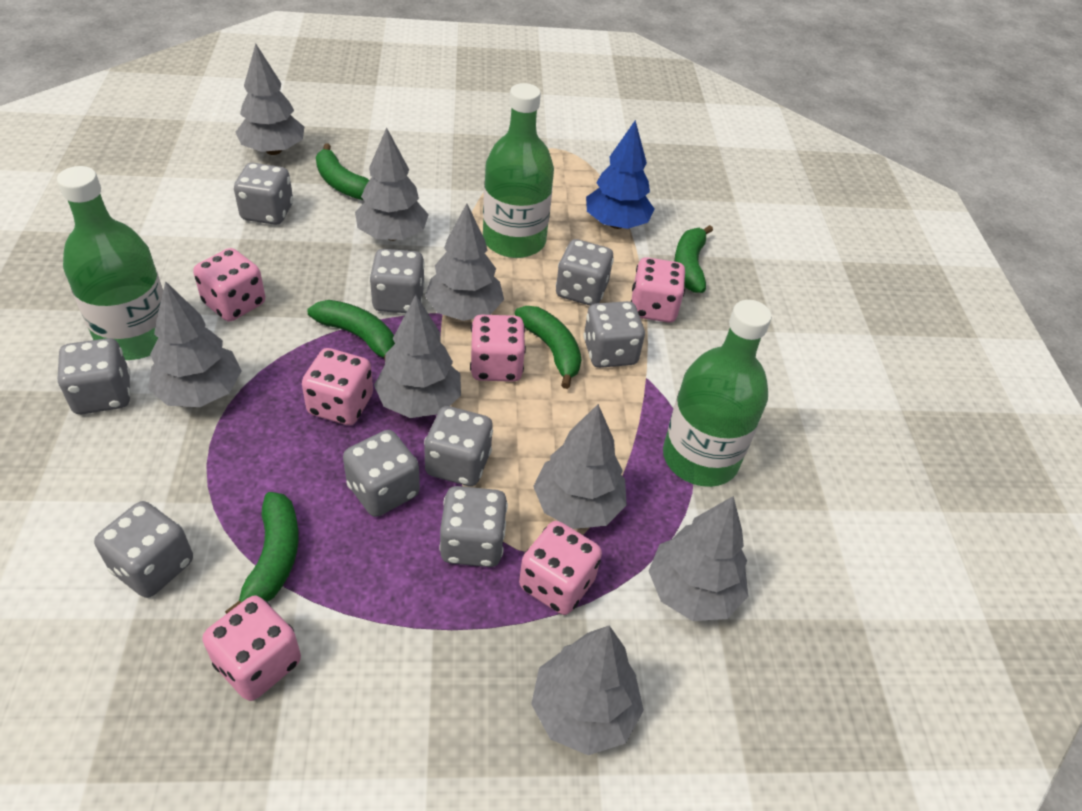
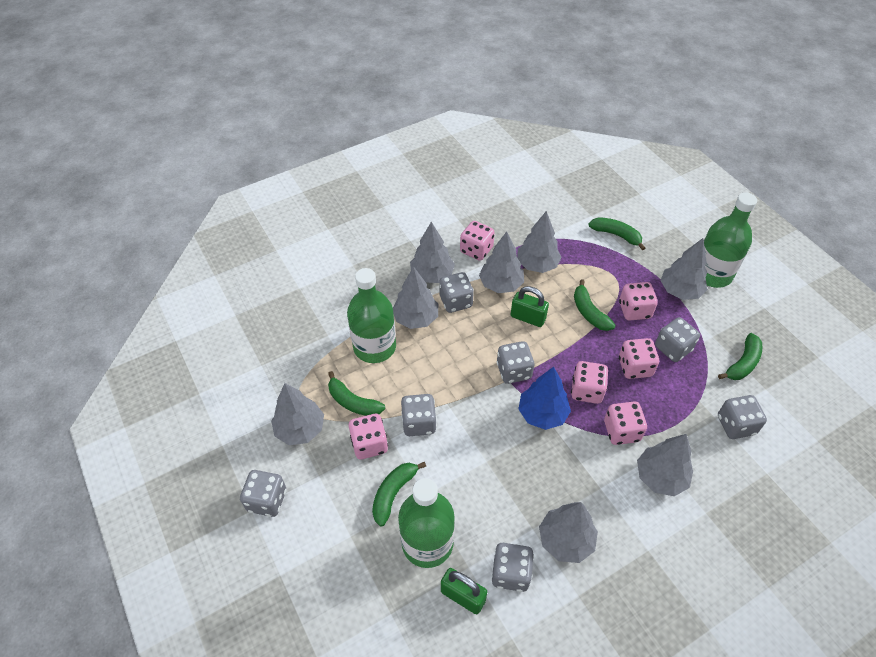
green padlock: 0 -> 2
grey dice: 9 -> 7

